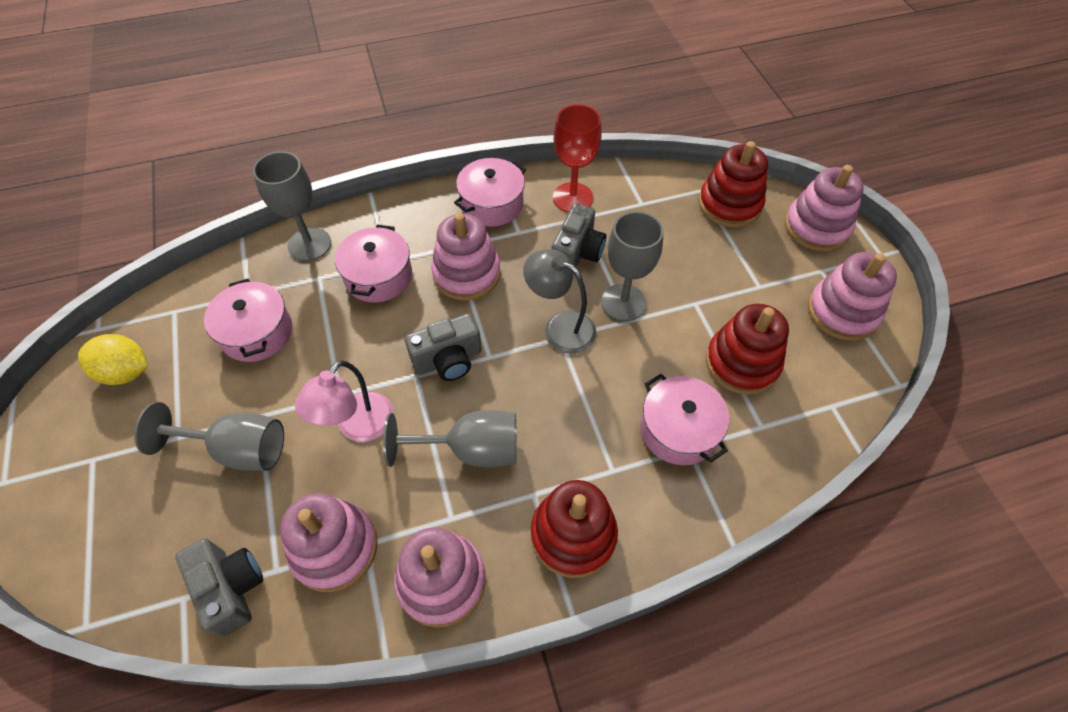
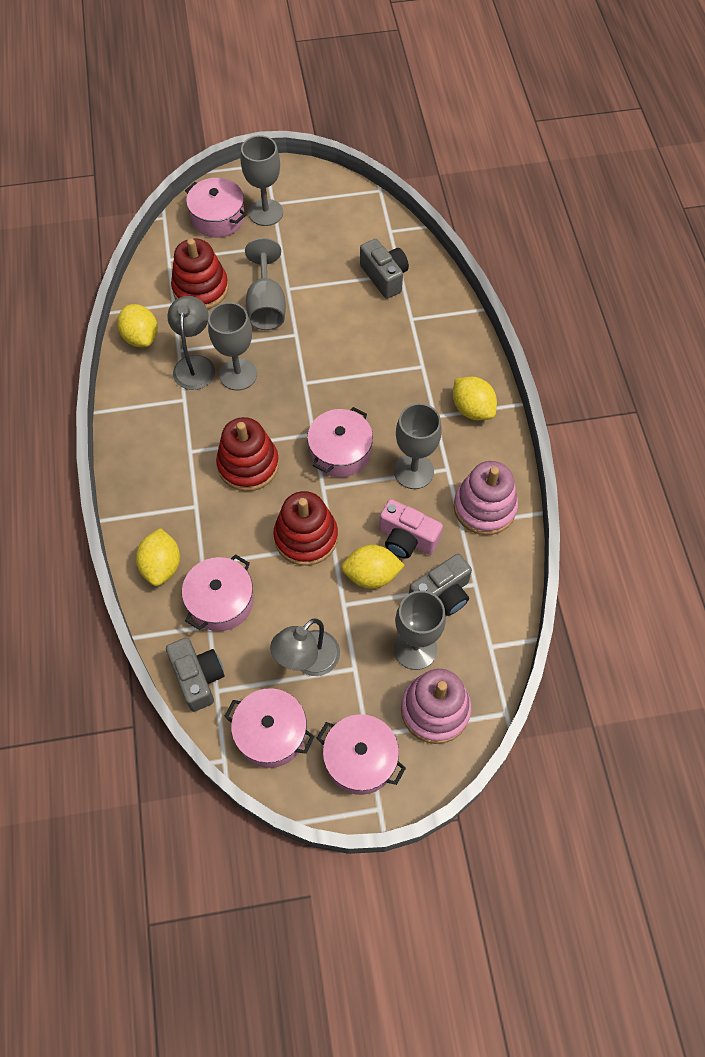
grey goblet: 4 -> 5
grey lamp: 1 -> 2
pink camera: 0 -> 1
pink lamp: 1 -> 0
pink pot: 4 -> 5
pink stacking toy: 5 -> 2
red goblet: 1 -> 0
yellow lemon: 1 -> 4

